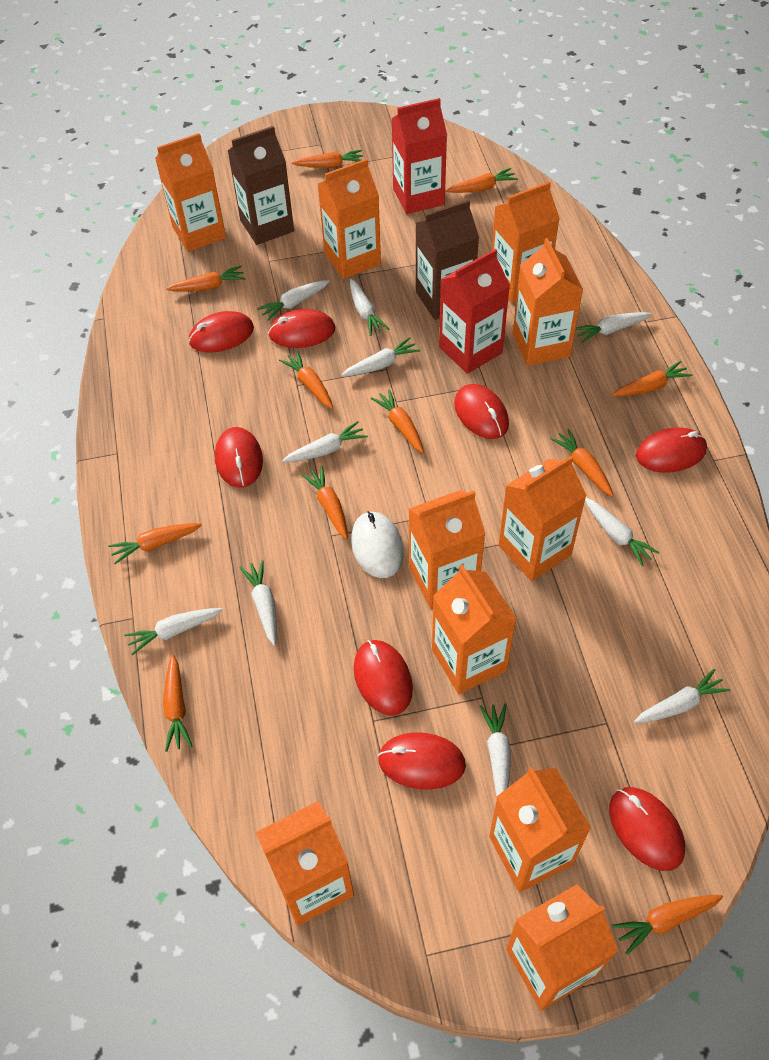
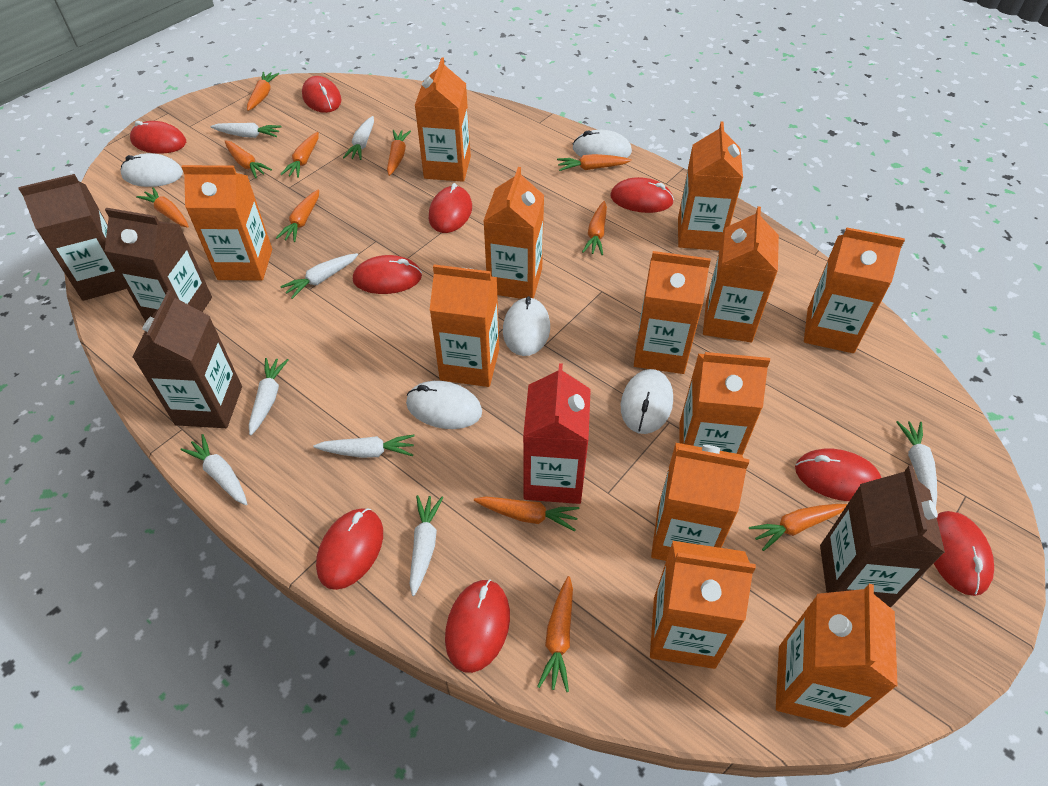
brown carton: 2 -> 4
orange carton: 10 -> 12
red carton: 2 -> 1
red mouse: 8 -> 9
white carrot: 10 -> 8
white mouse: 1 -> 5

